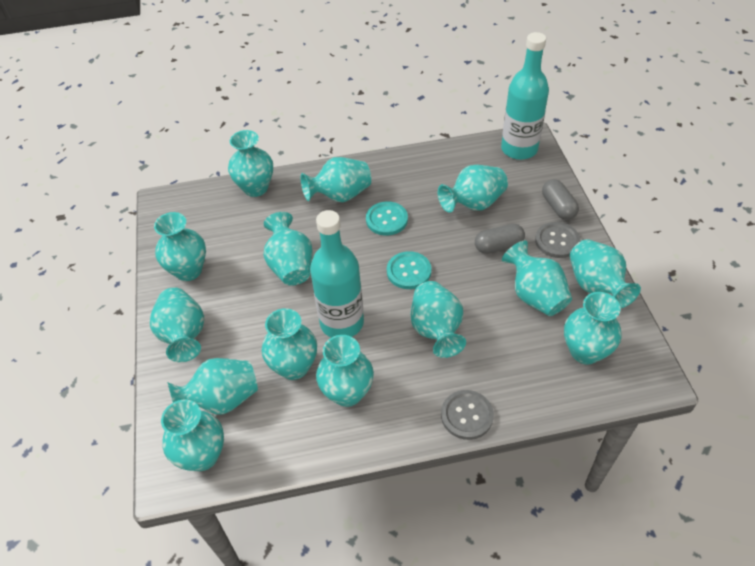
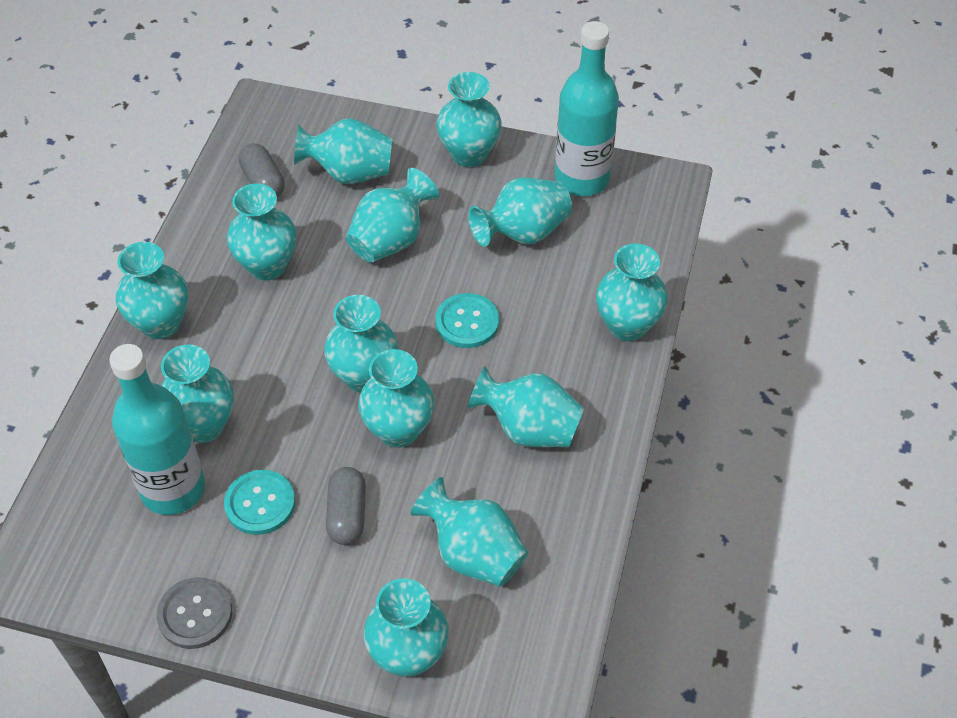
grey button: 2 -> 1
turquoise vase: 14 -> 13

